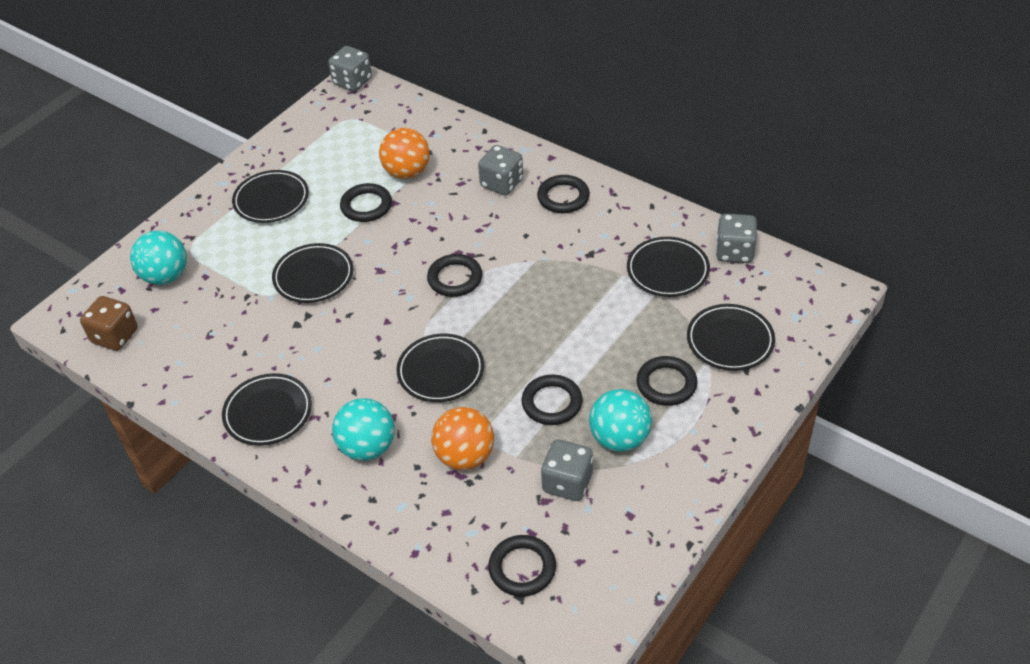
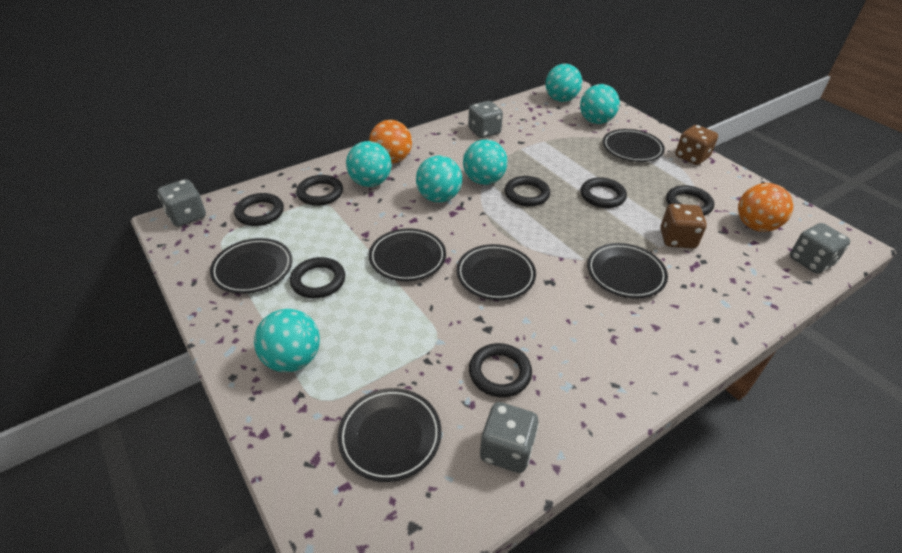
black ring: 6 -> 7
brown dice: 1 -> 2
turquoise ball: 3 -> 6

